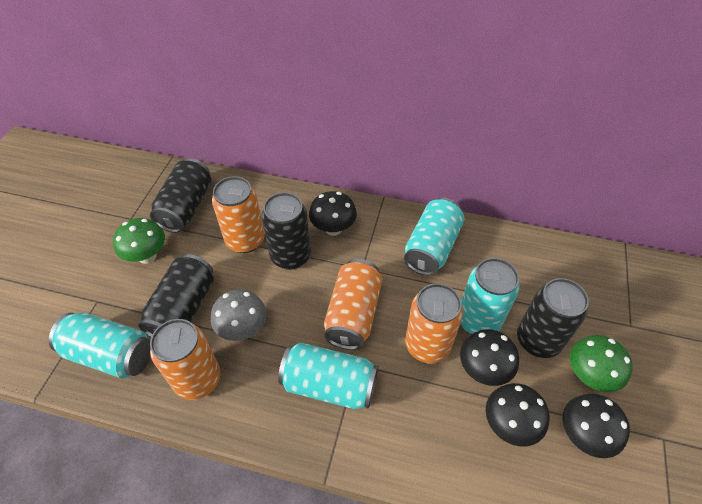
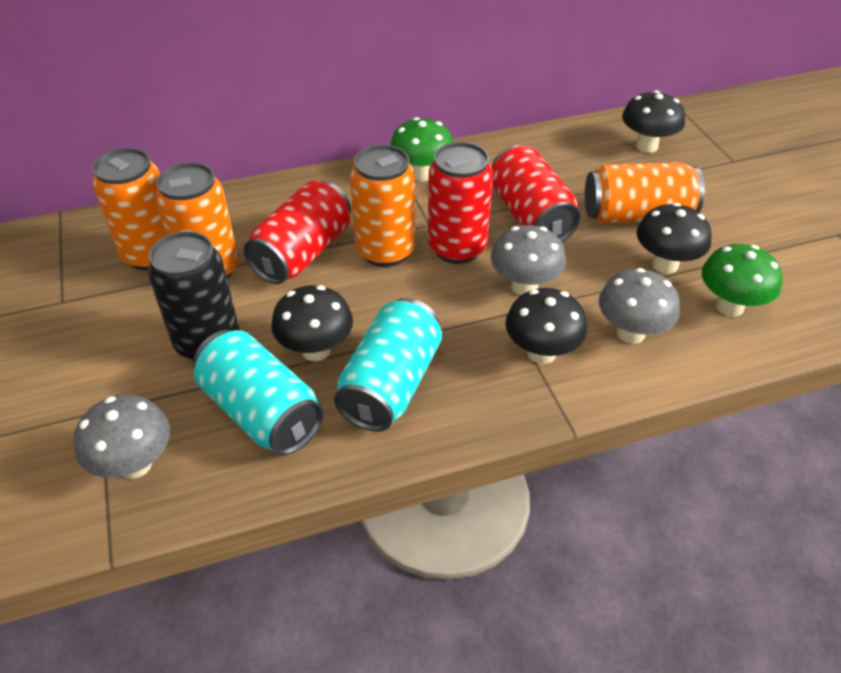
black can: 4 -> 1
grey mushroom: 1 -> 3
red can: 0 -> 3
turquoise can: 4 -> 2

